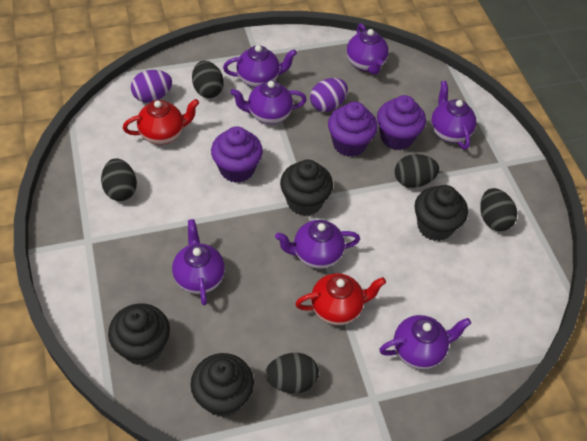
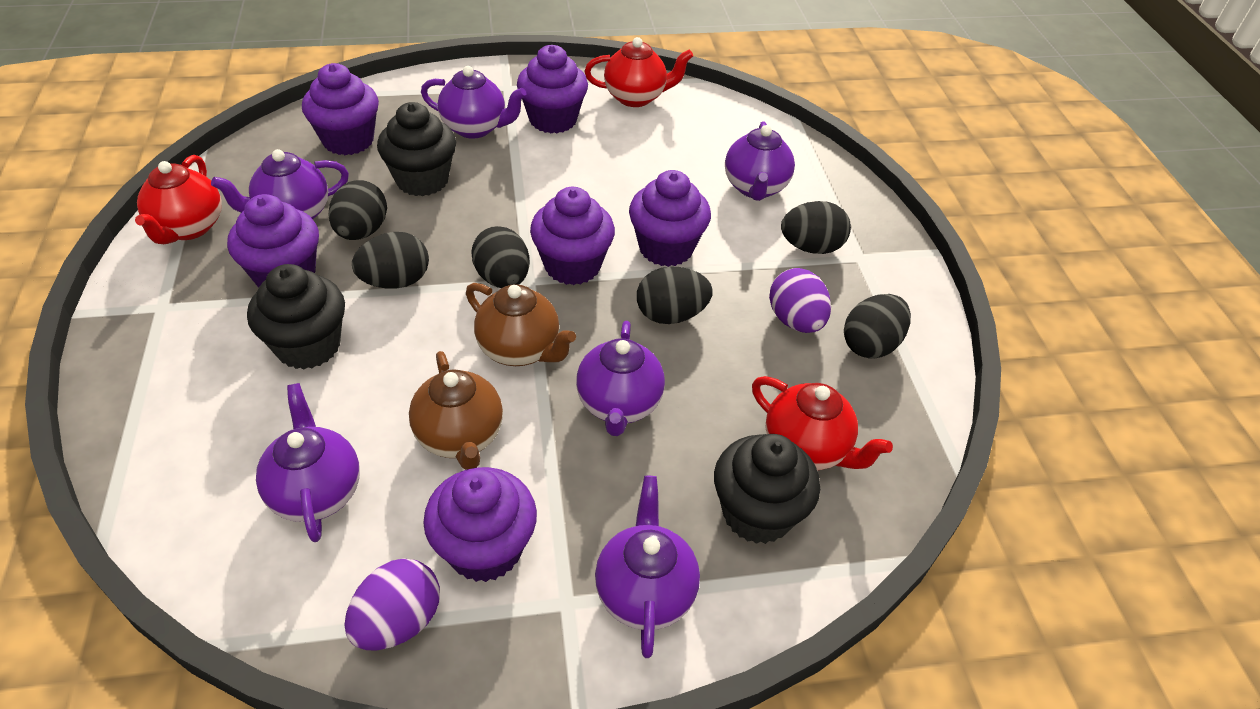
black cupcake: 4 -> 3
black egg: 5 -> 6
brown teapot: 0 -> 2
purple cupcake: 3 -> 6
purple teapot: 7 -> 6
red teapot: 2 -> 3

